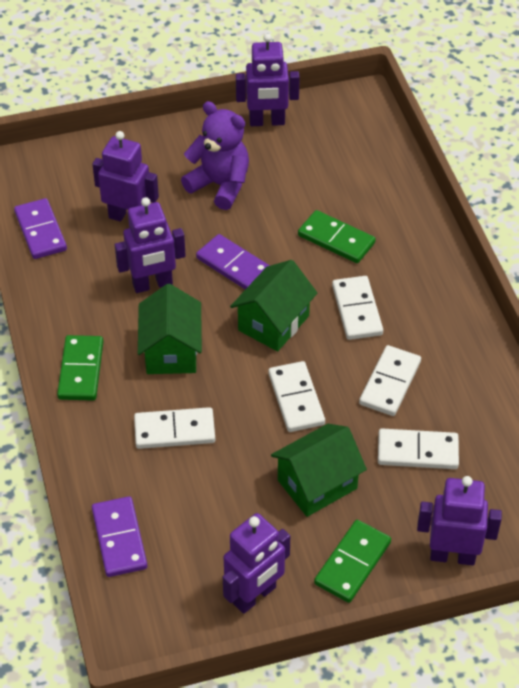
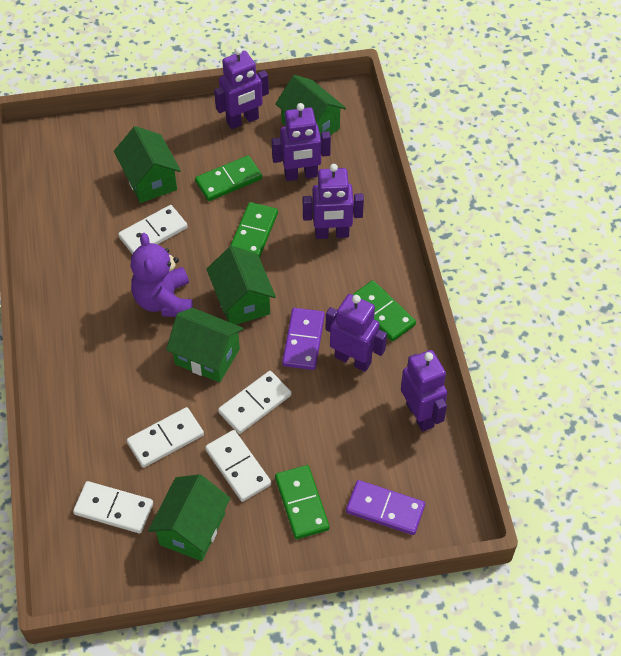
green domino: 3 -> 4
green house: 3 -> 5
purple domino: 3 -> 2

